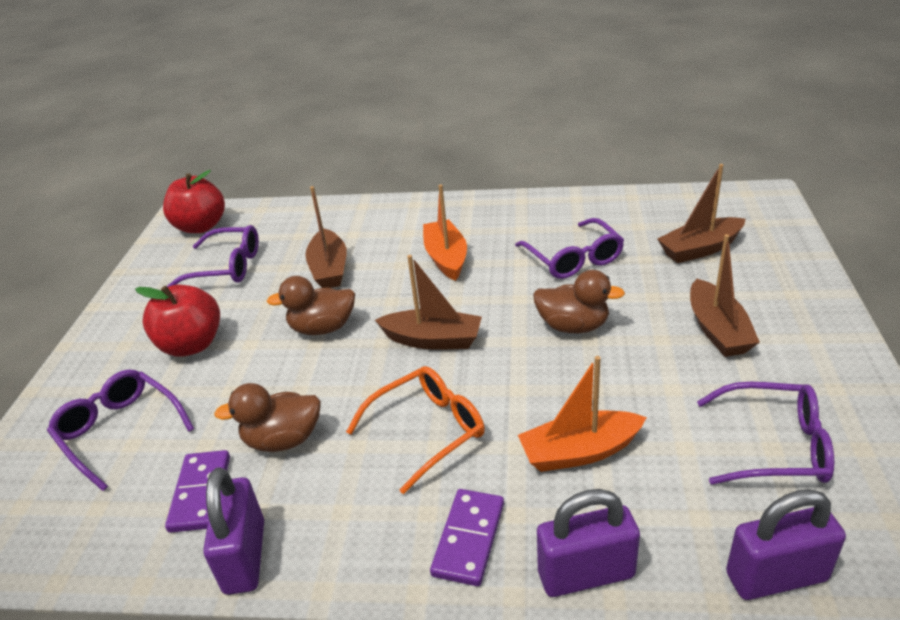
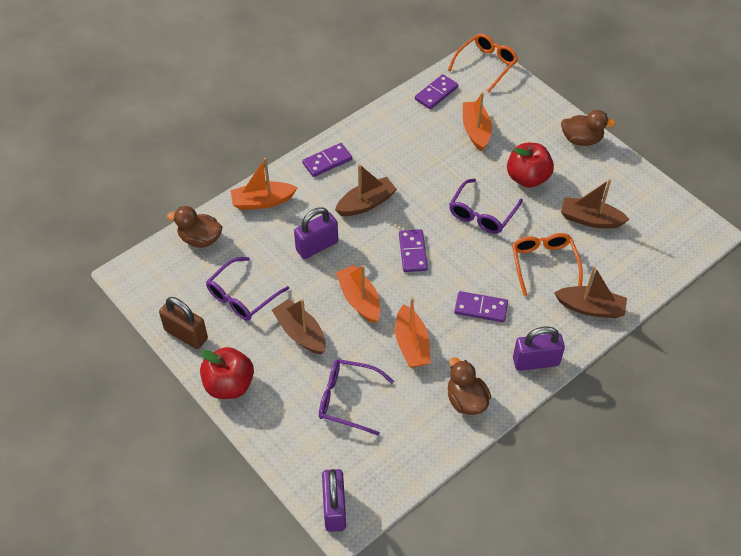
brown padlock: 0 -> 1
orange boat: 2 -> 4
orange glasses: 1 -> 2
purple domino: 2 -> 4
purple glasses: 4 -> 3

